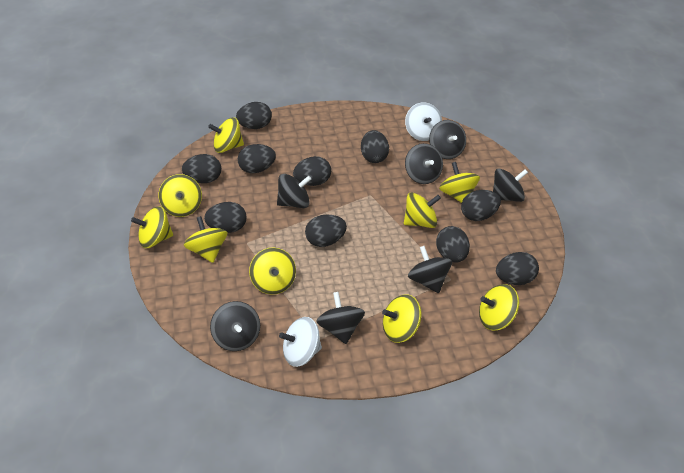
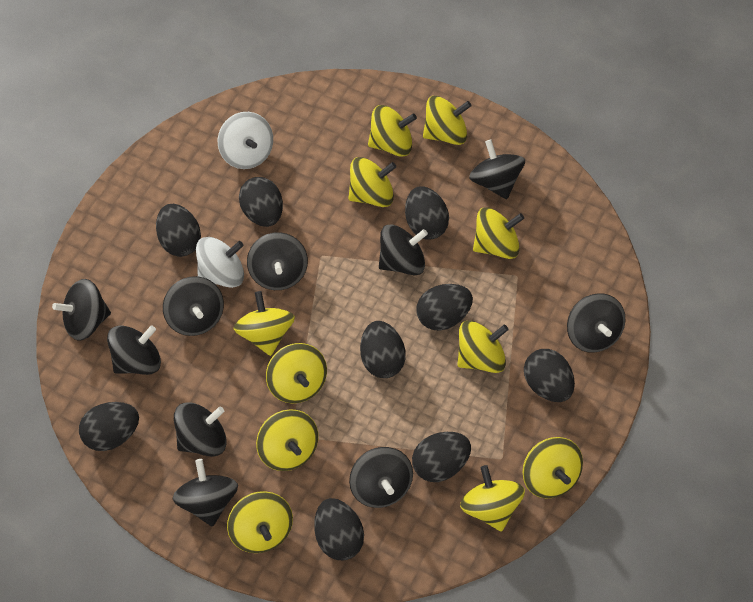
black egg: 10 -> 9
black spinning top: 7 -> 10
yellow spinning top: 9 -> 11

